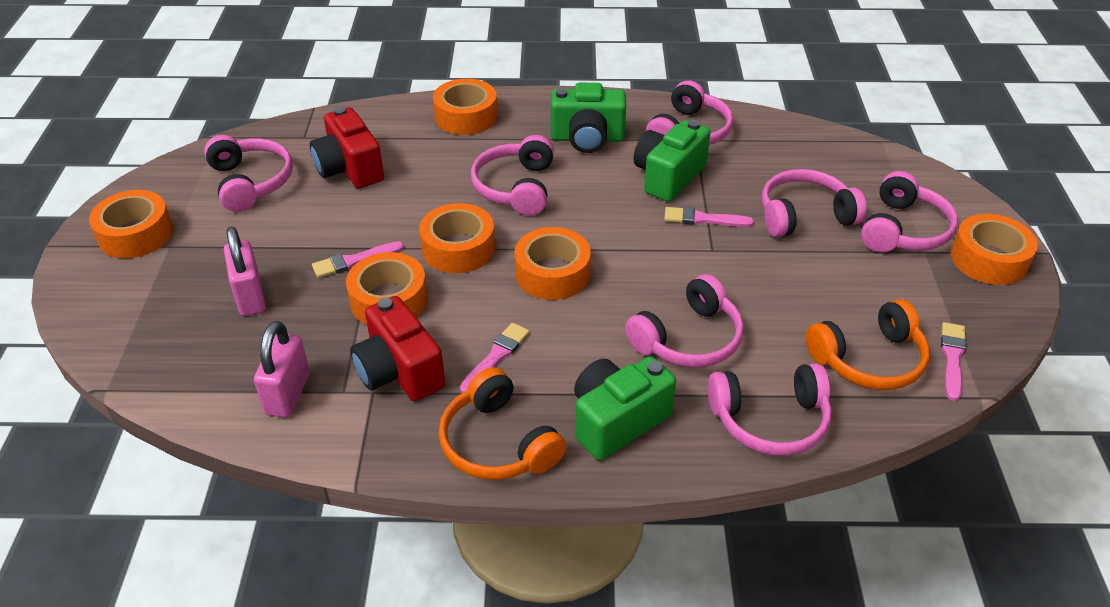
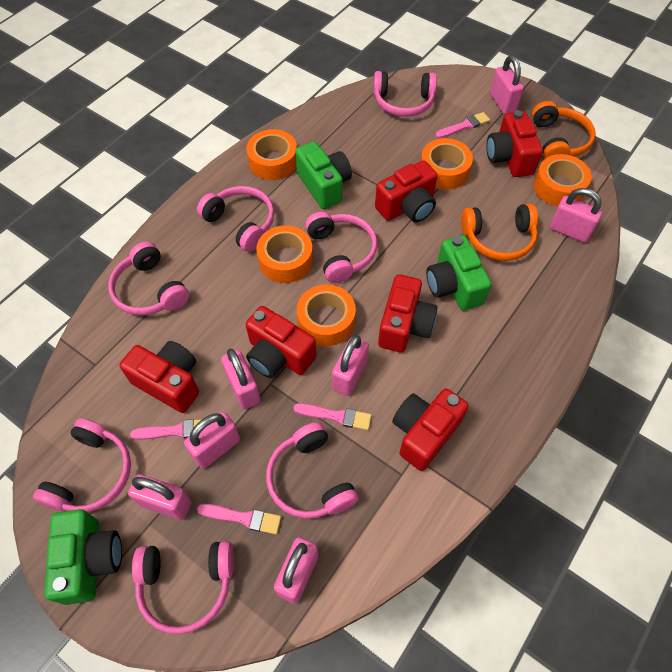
orange tape: 6 -> 5
pink padlock: 2 -> 7
red camera: 2 -> 6

